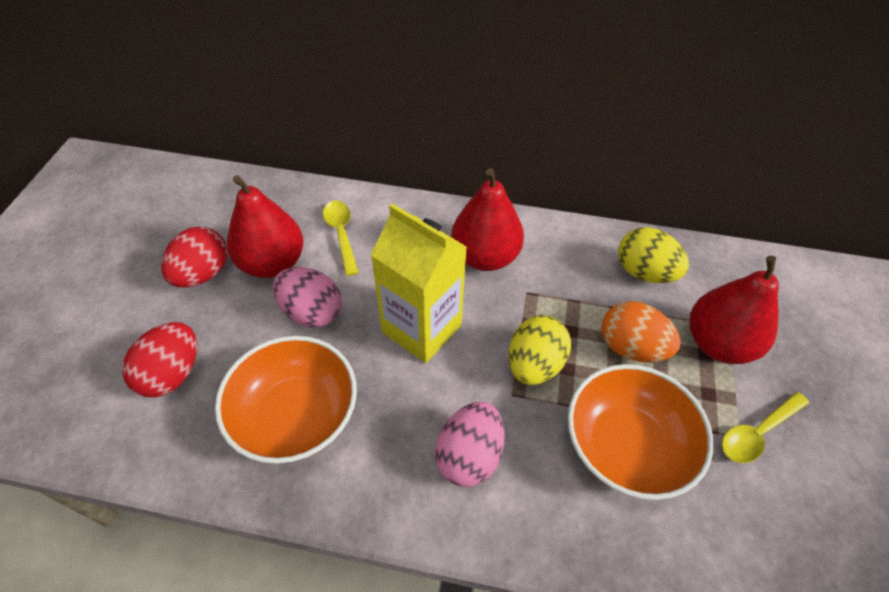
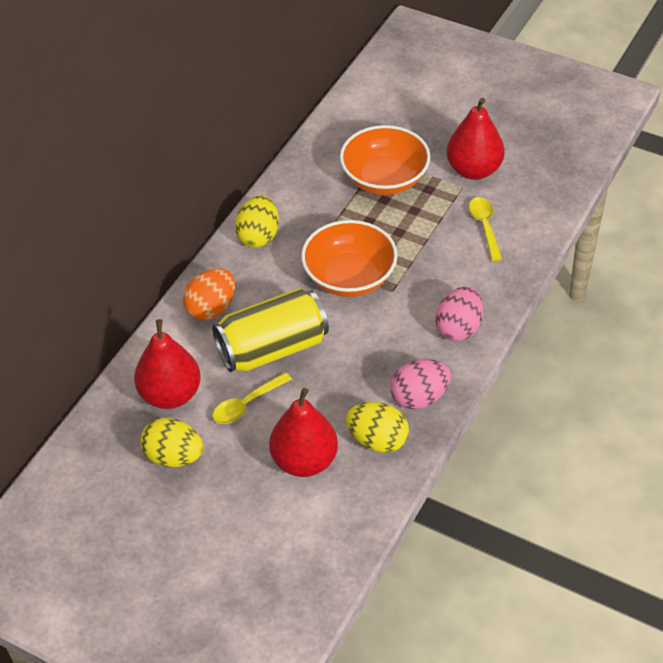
red egg: 2 -> 0
yellow can: 0 -> 1
yellow carton: 1 -> 0
yellow egg: 2 -> 3

